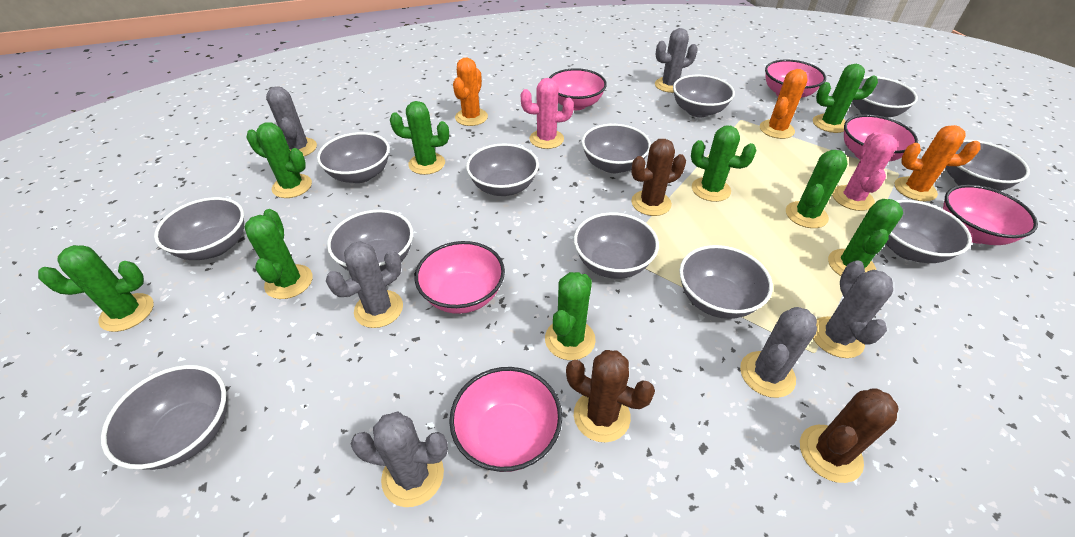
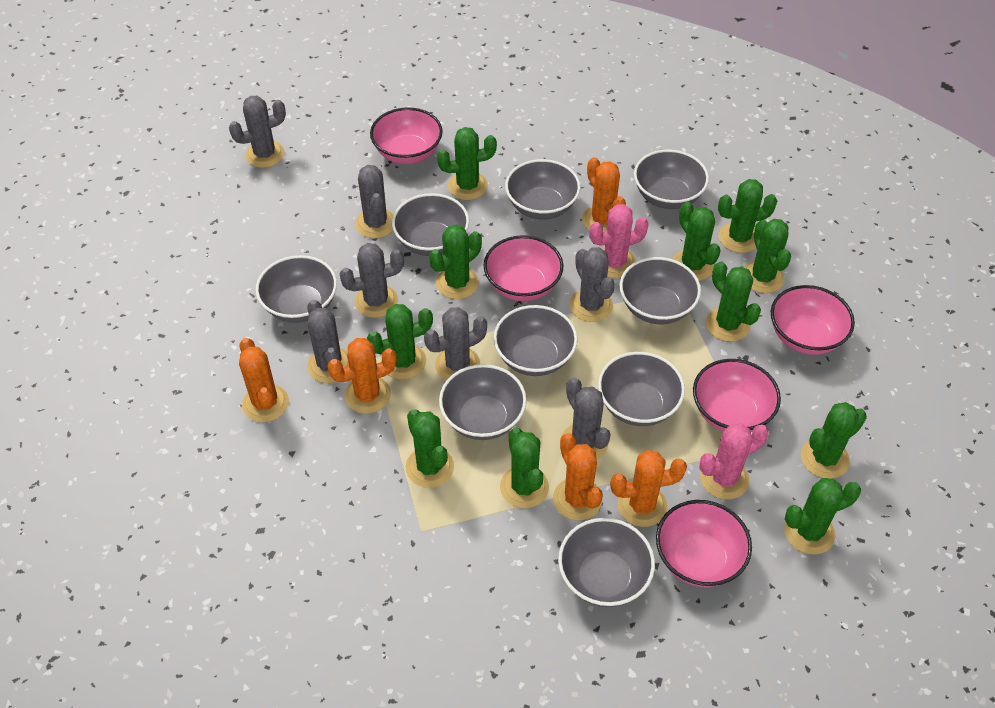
brown cactus: 3 -> 0
green cactus: 9 -> 11
grey bowl: 12 -> 9
grey cactus: 6 -> 7
orange cactus: 3 -> 5
pink bowl: 6 -> 5

